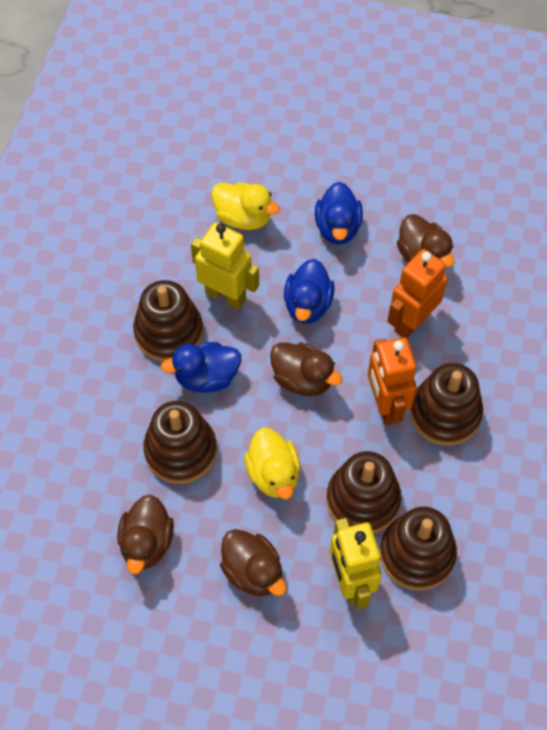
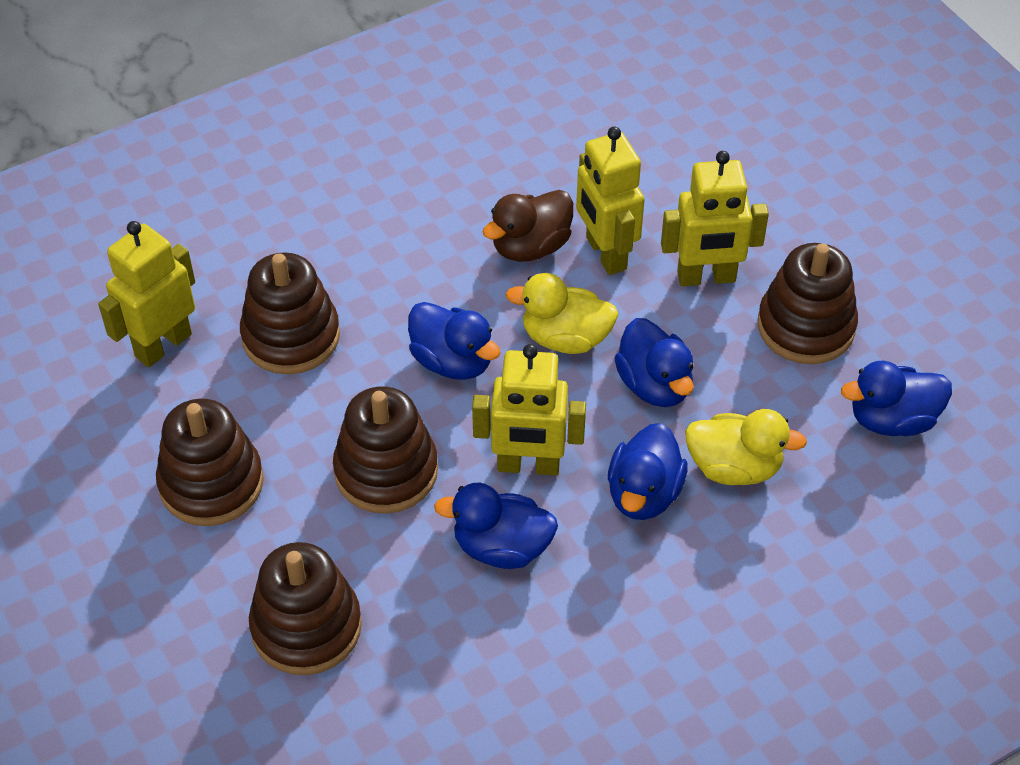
blue duck: 3 -> 5
brown duck: 4 -> 1
orange robot: 2 -> 0
yellow robot: 2 -> 4

